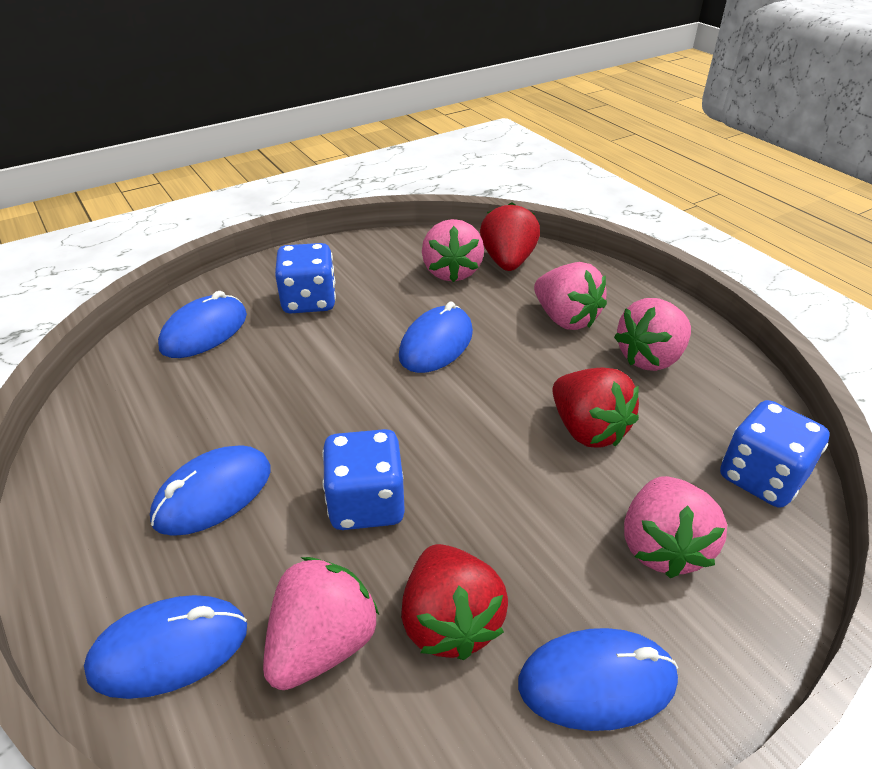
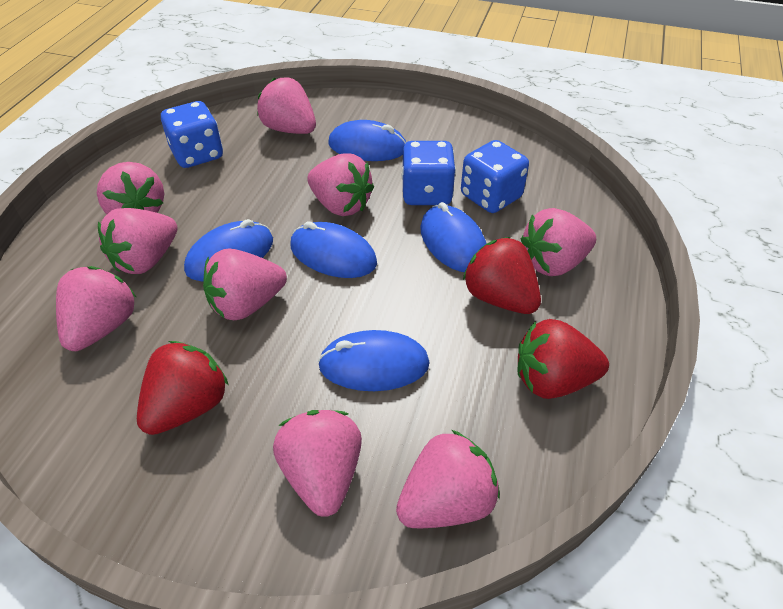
pink strawberry: 5 -> 9

